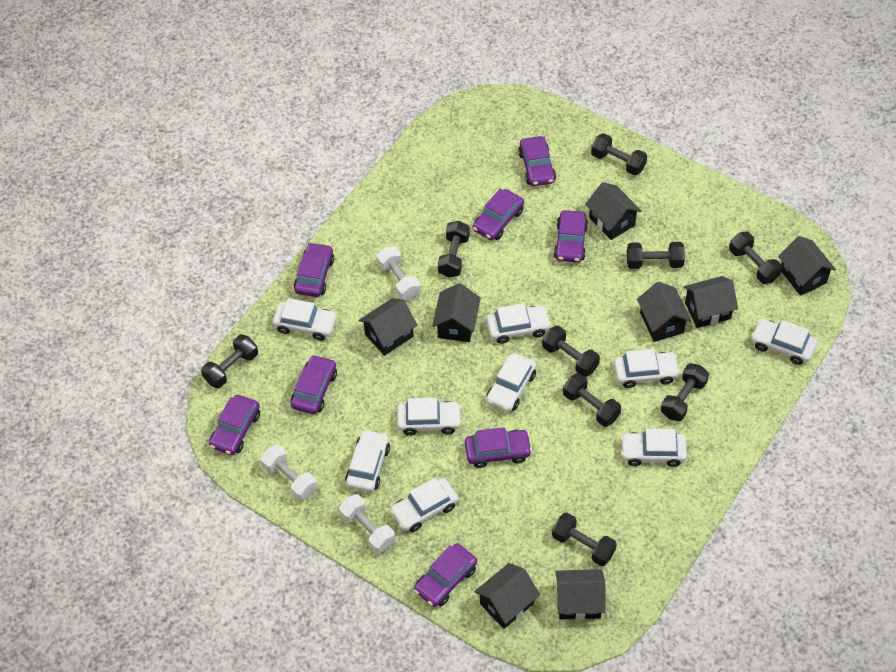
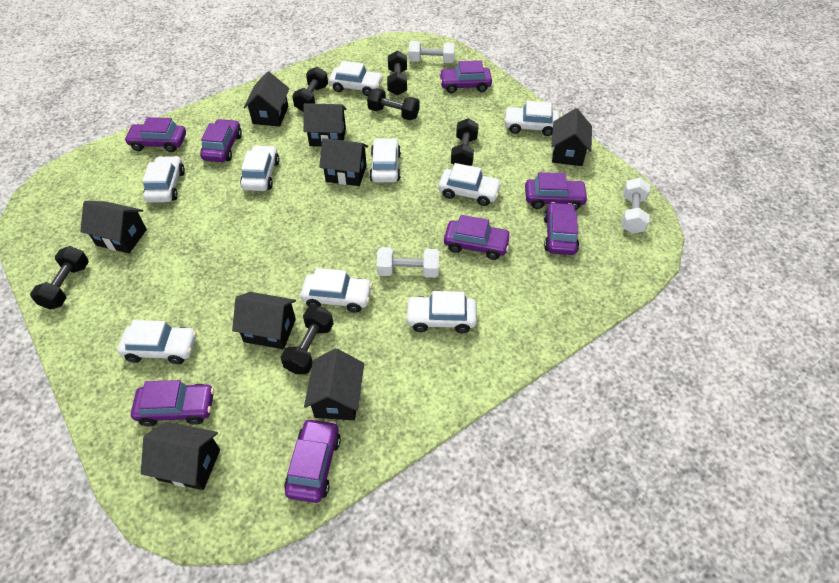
black dumbbell: 9 -> 6

